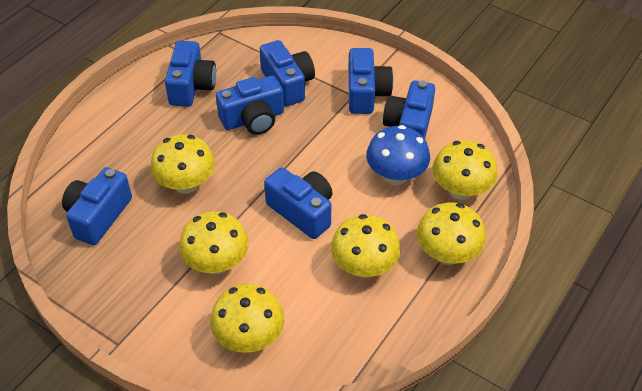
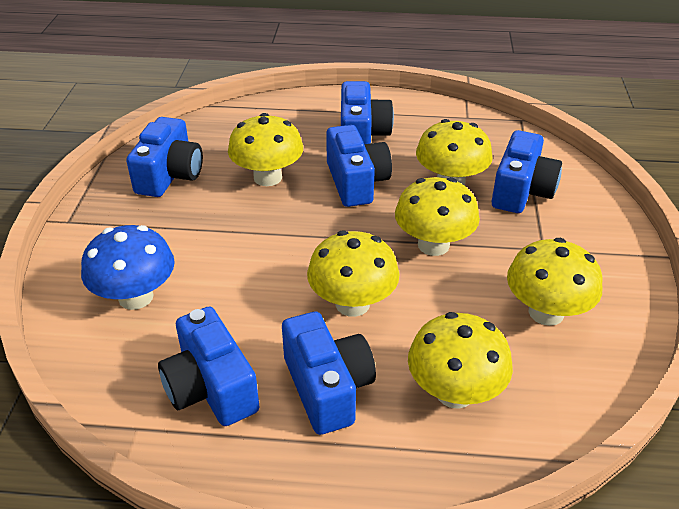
blue camera: 7 -> 6

